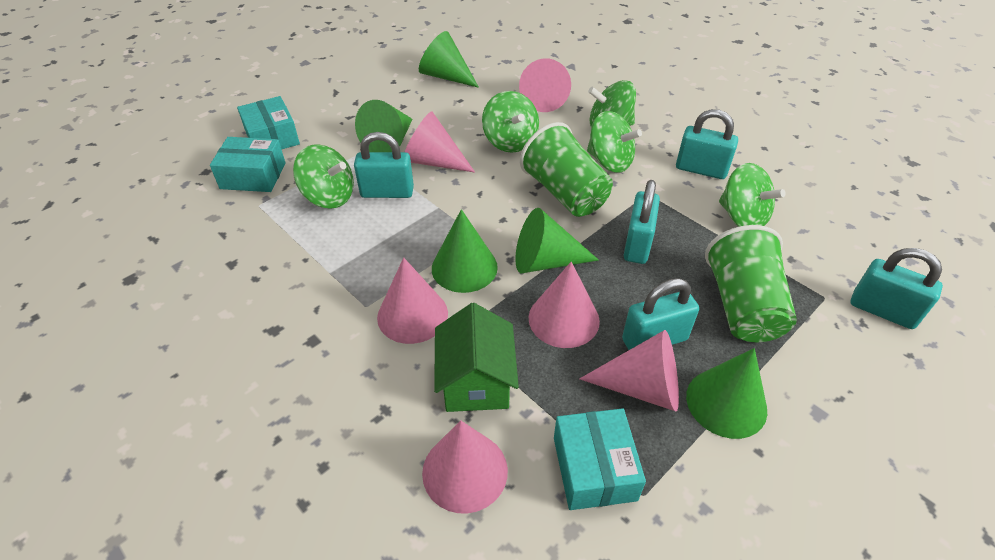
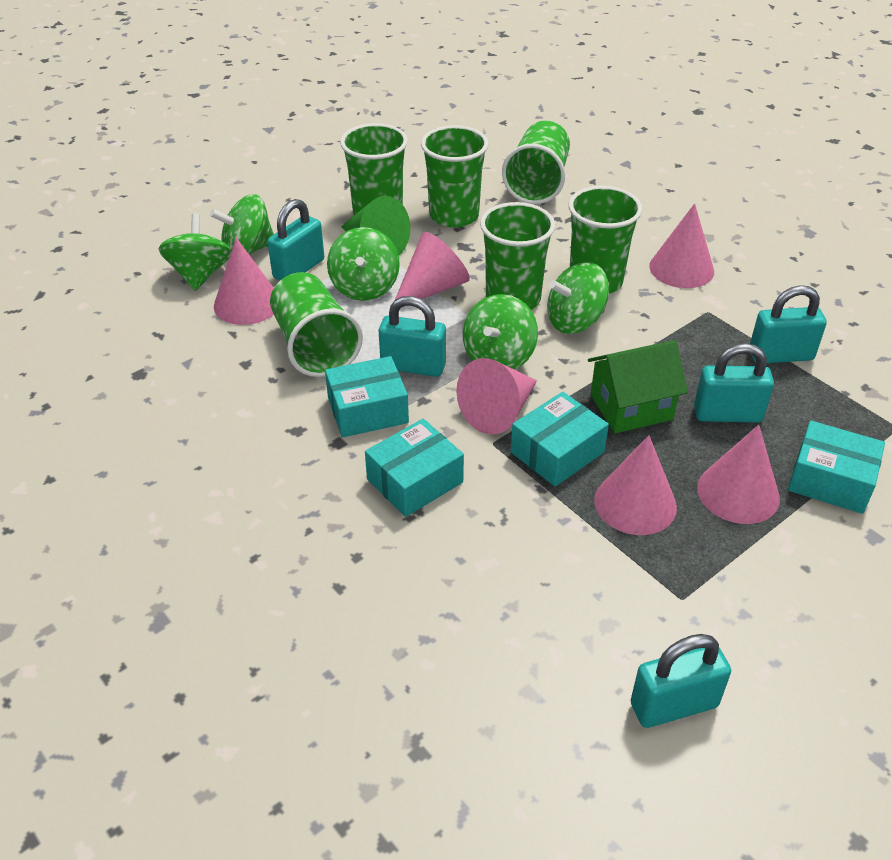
green cone: 5 -> 1
green cup: 2 -> 6
turquoise box: 3 -> 4

